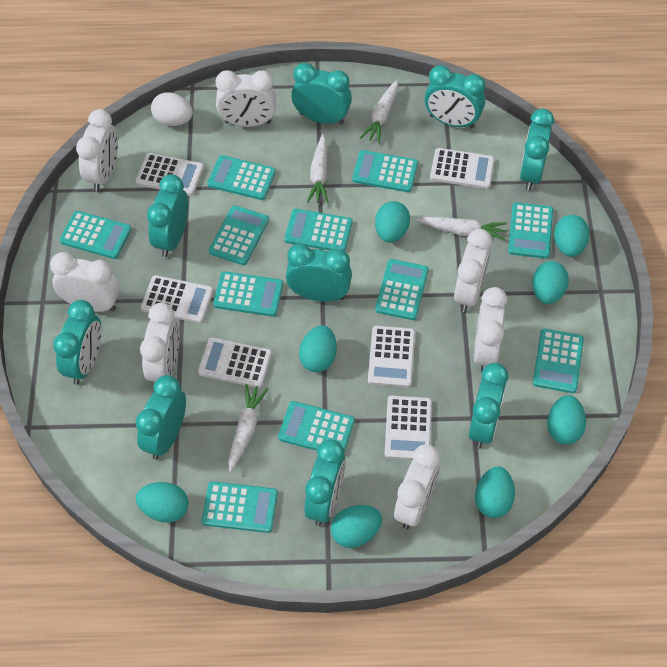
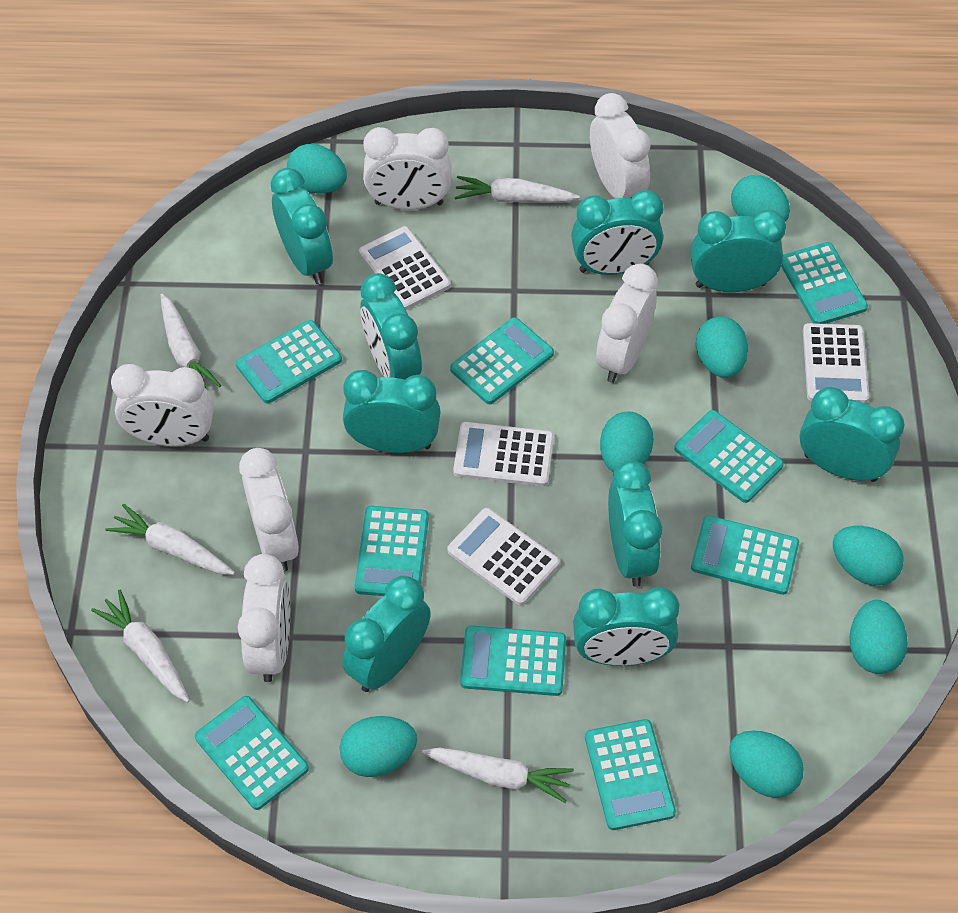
turquoise calculator: 11 -> 9
white calculator: 6 -> 4
white carrot: 4 -> 5
white clock: 7 -> 6
white egg: 1 -> 0

